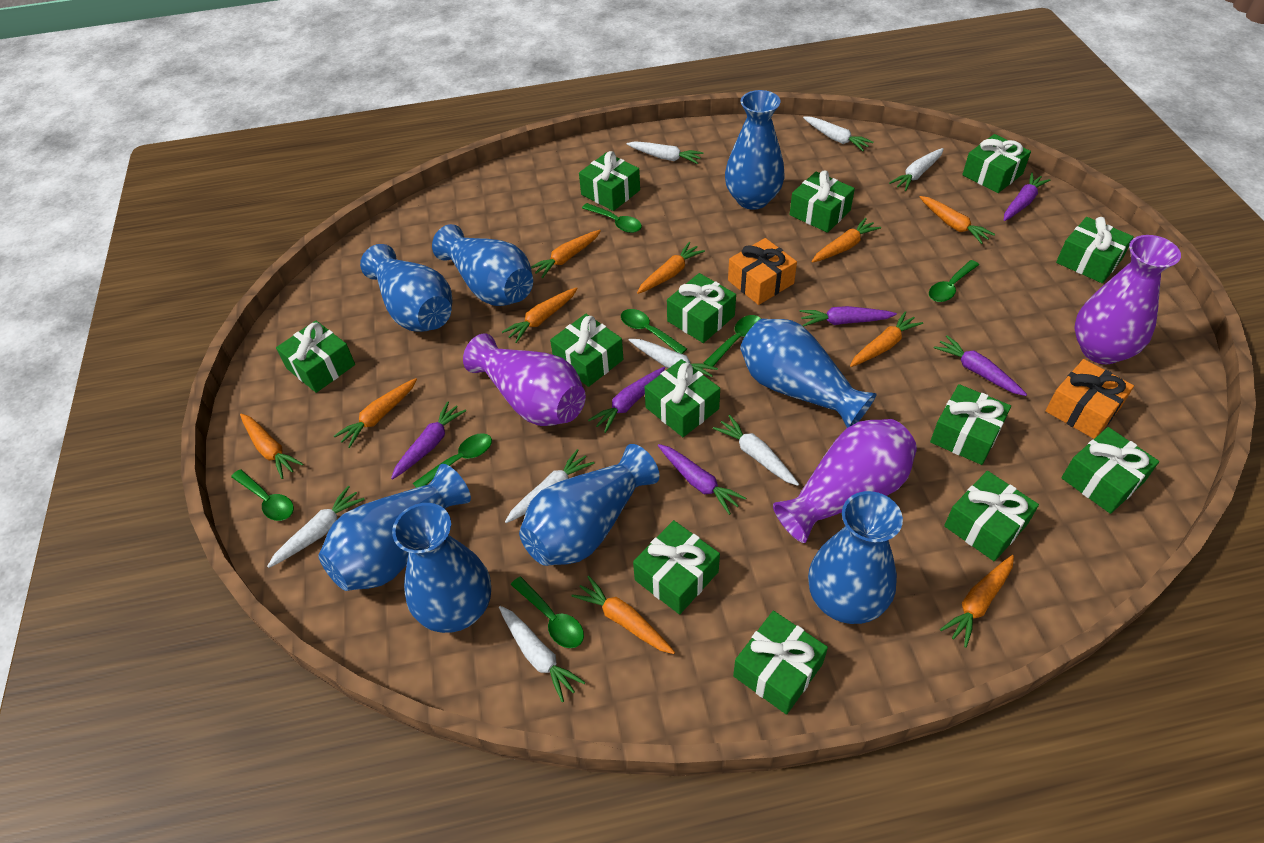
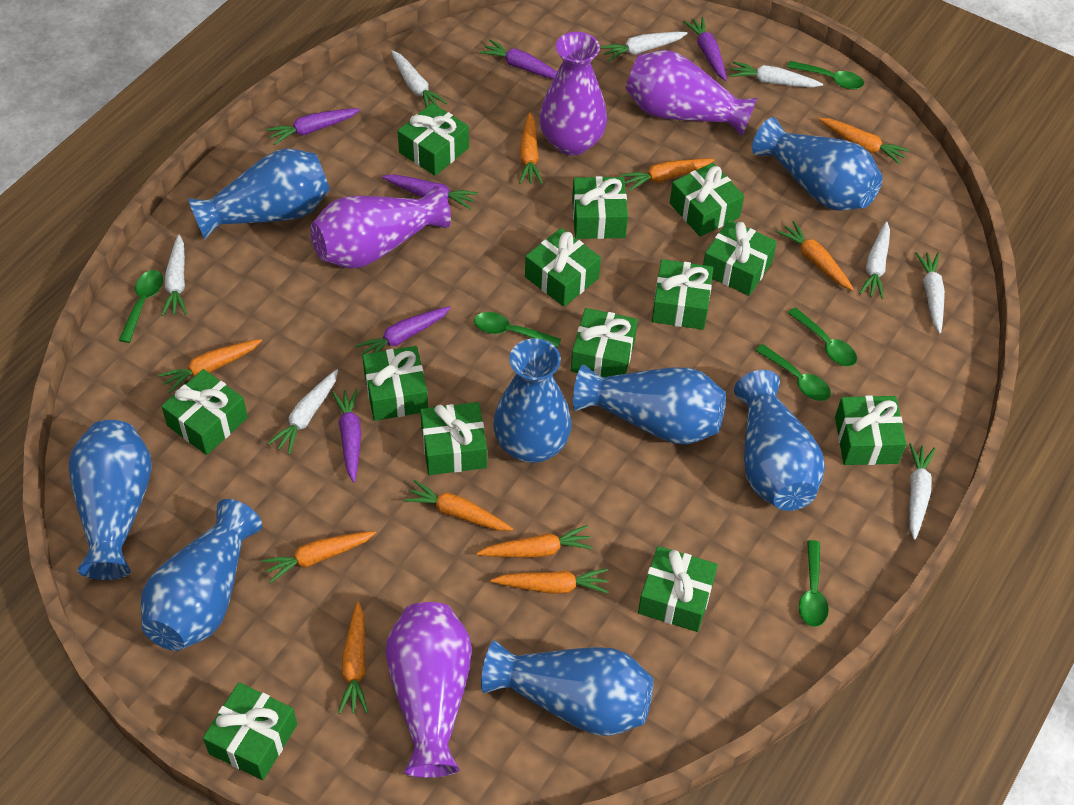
green spoon: 7 -> 6
orange gift: 2 -> 0
purple vase: 3 -> 4

